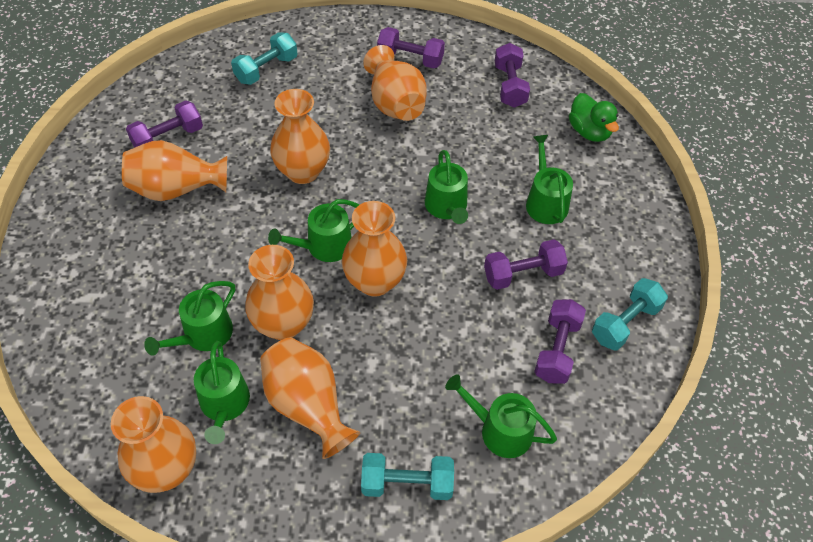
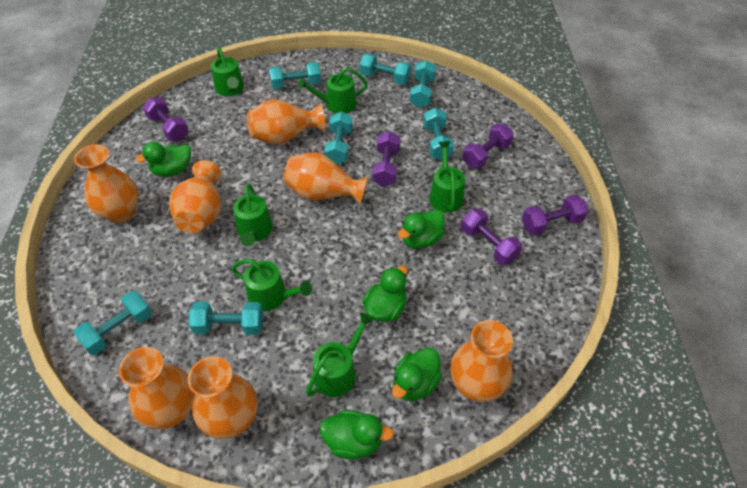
green duck: 1 -> 5
turquoise dumbbell: 3 -> 7

